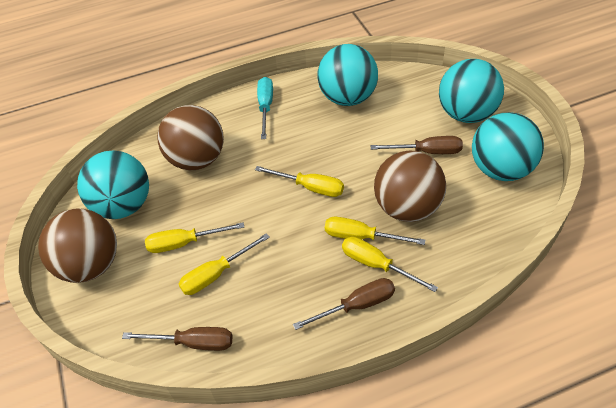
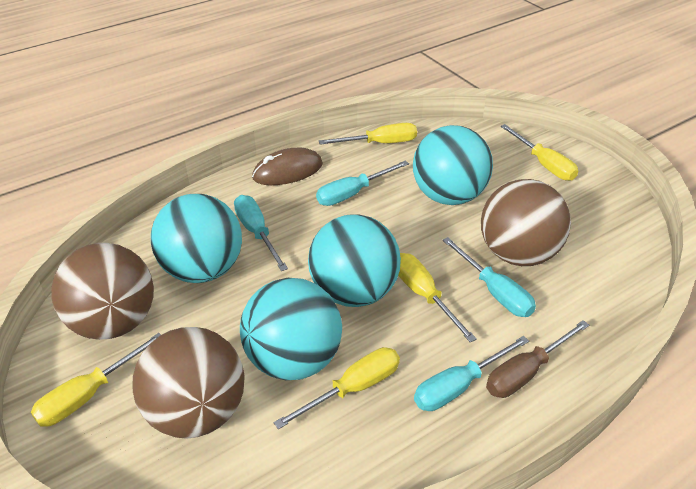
brown mouse: 0 -> 1
brown screwdriver: 3 -> 1
turquoise screwdriver: 1 -> 4

